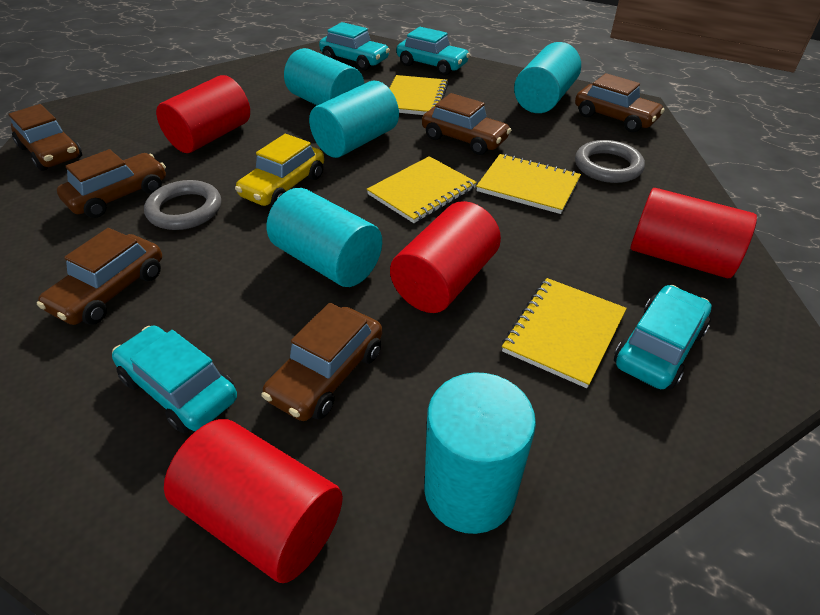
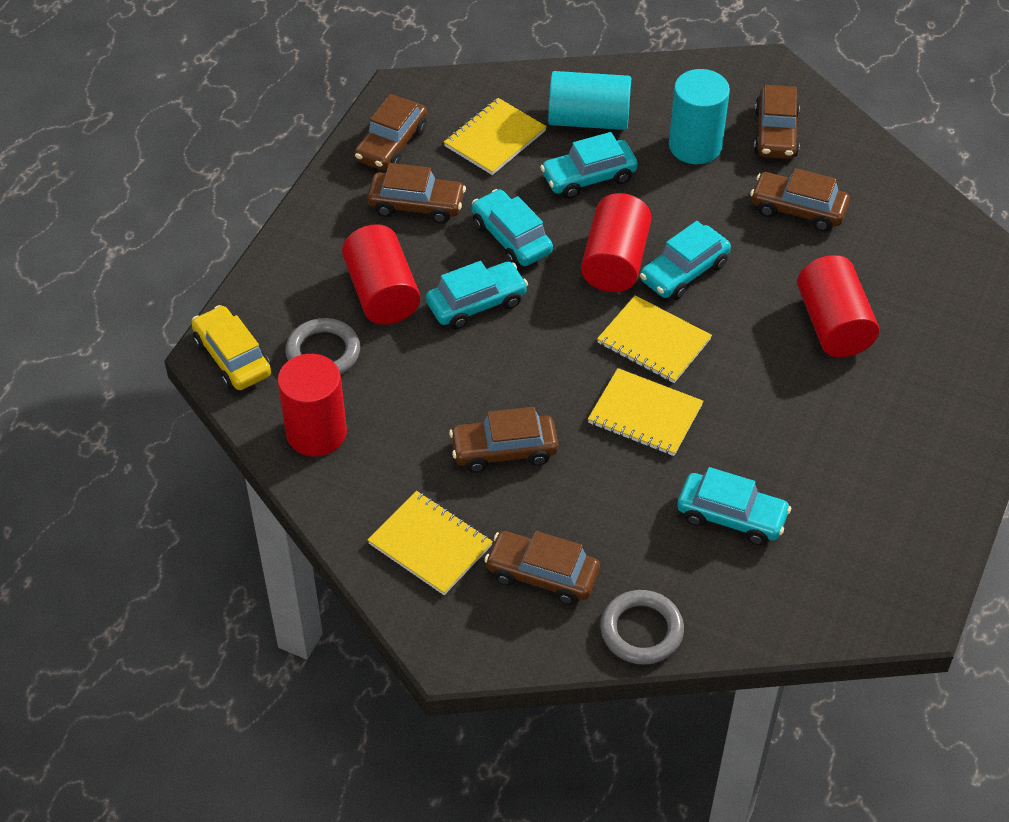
turquoise car: 4 -> 5
turquoise cylinder: 5 -> 2

